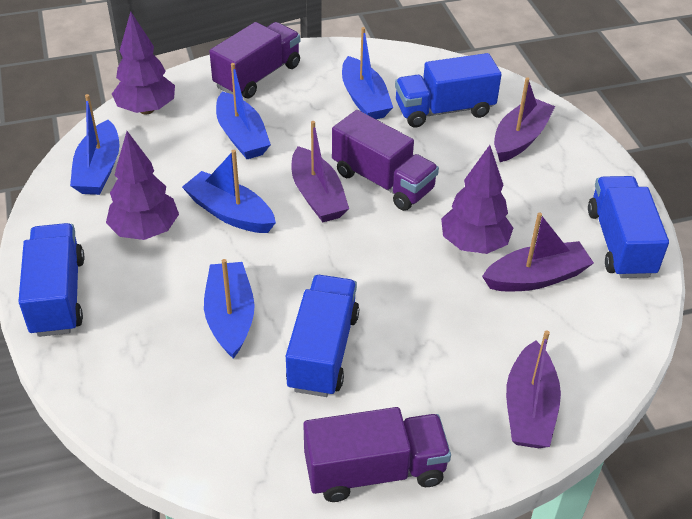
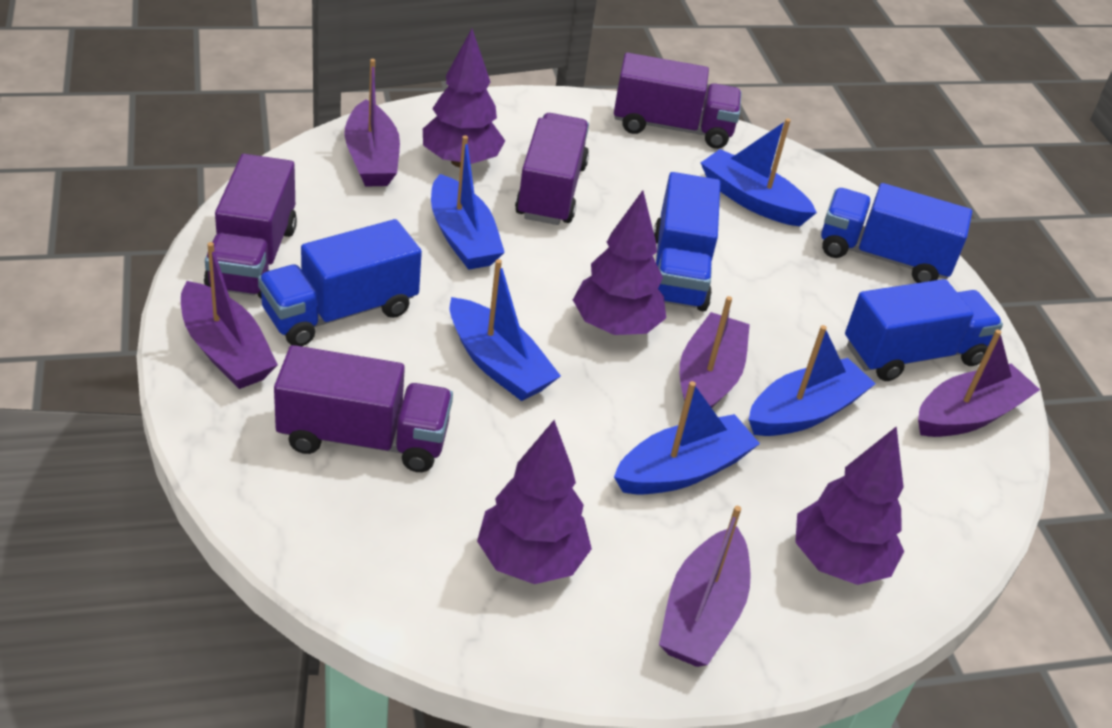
purple boat: 4 -> 5
purple tree: 3 -> 4
purple truck: 3 -> 4

